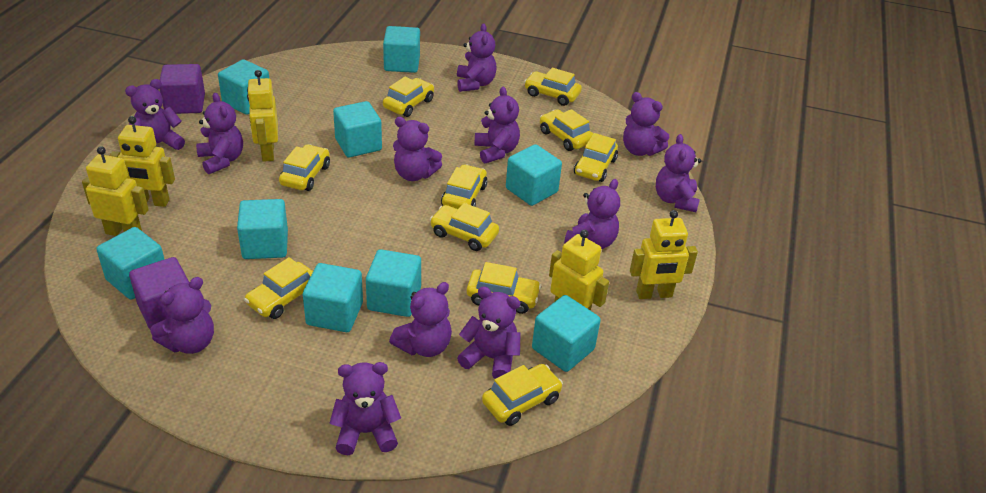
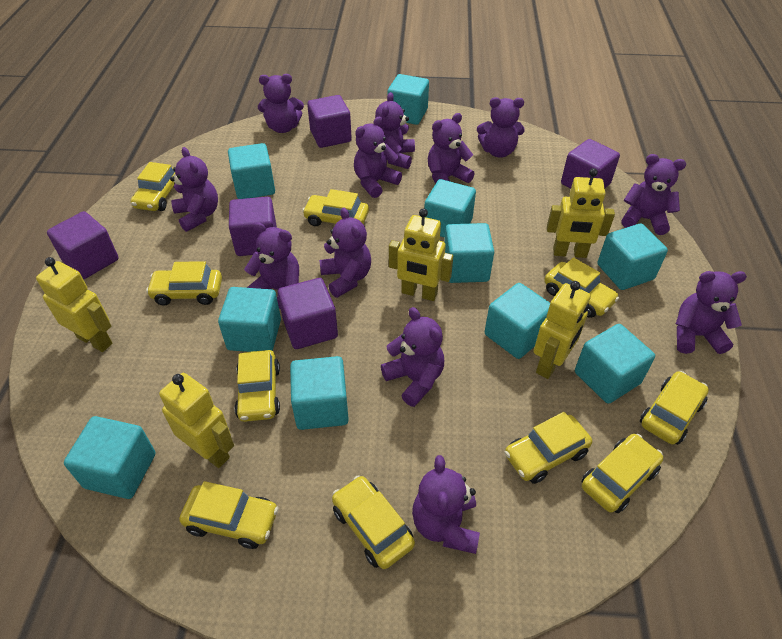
purple cube: 2 -> 5
turquoise cube: 9 -> 10

